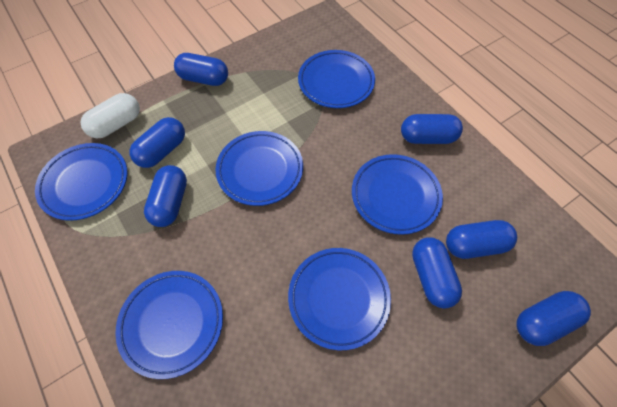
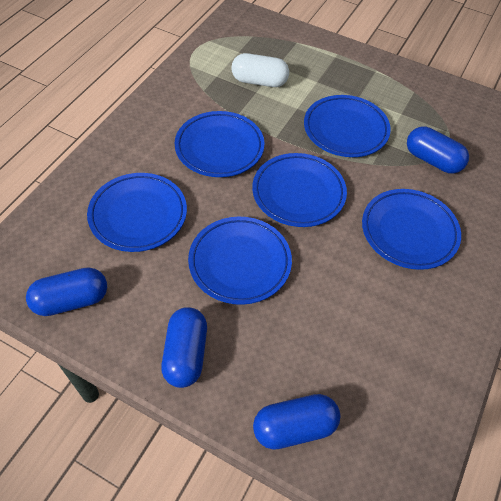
blue capsule: 7 -> 4

